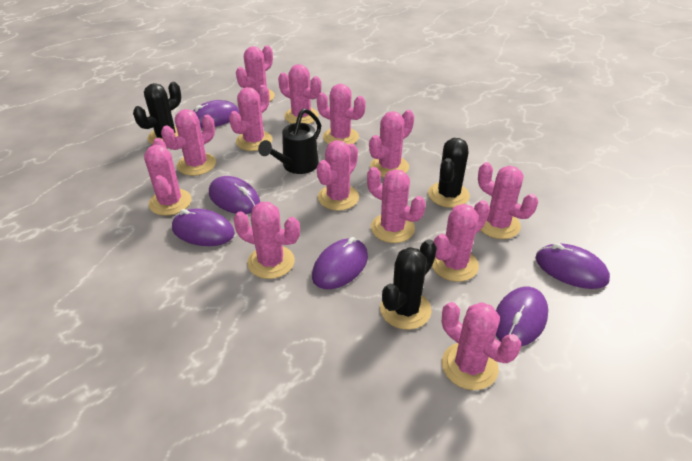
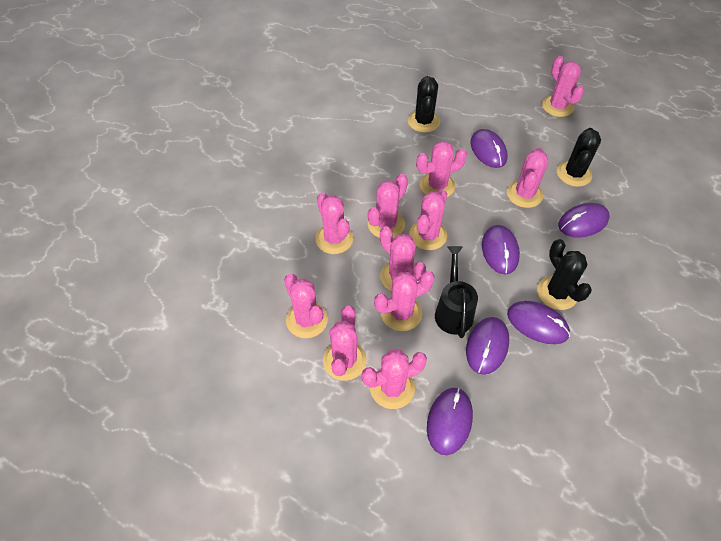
pink cactus: 13 -> 11

